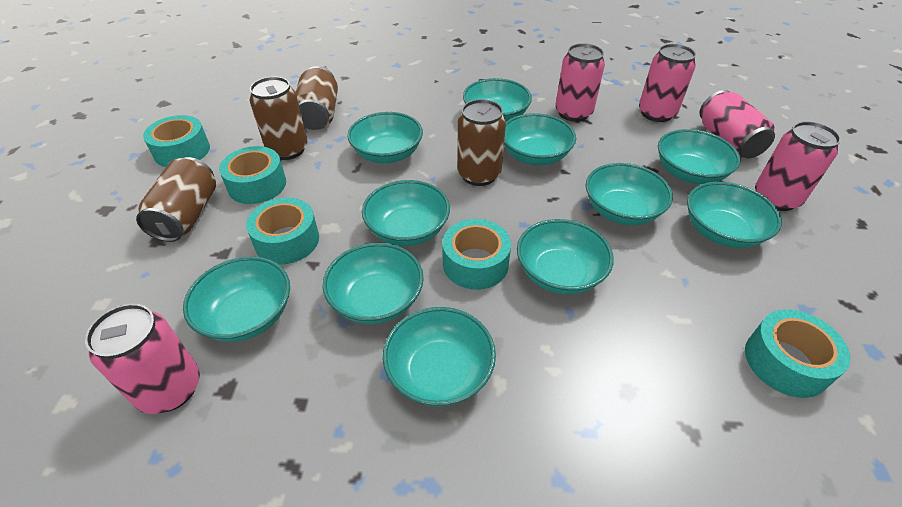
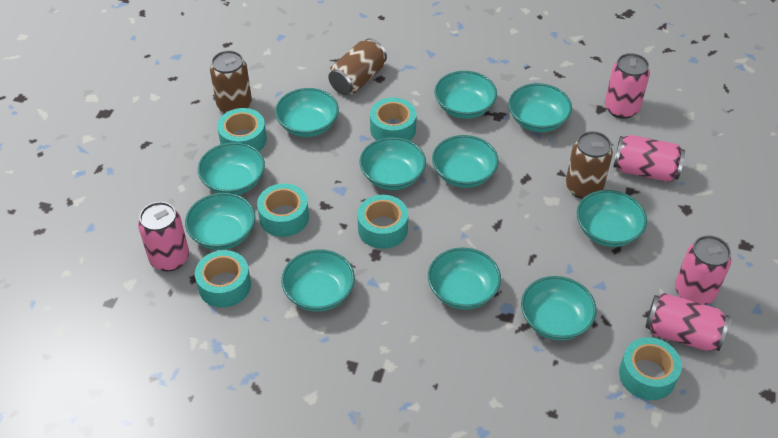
brown can: 4 -> 3
turquoise tape: 5 -> 6

